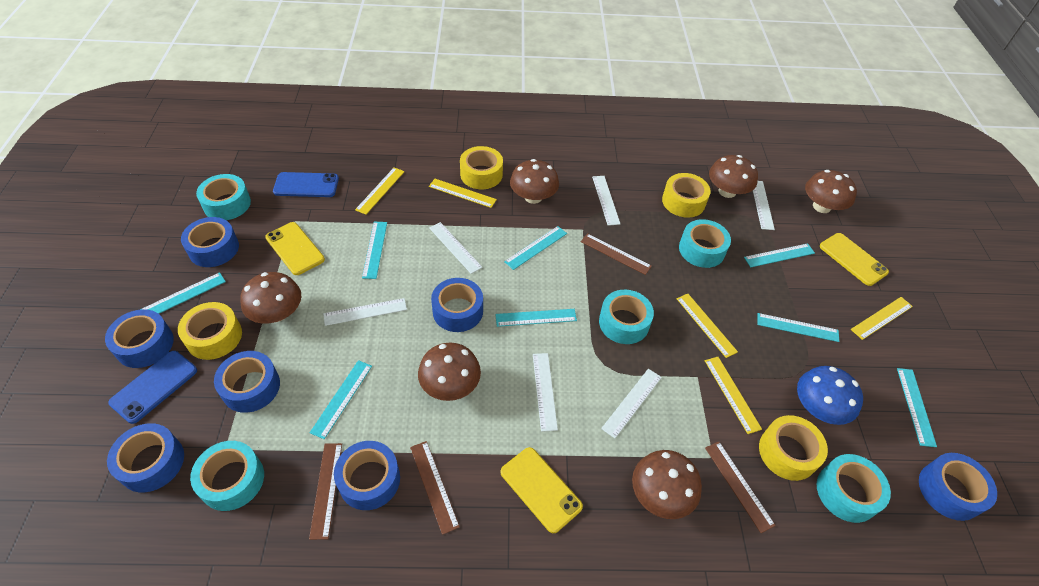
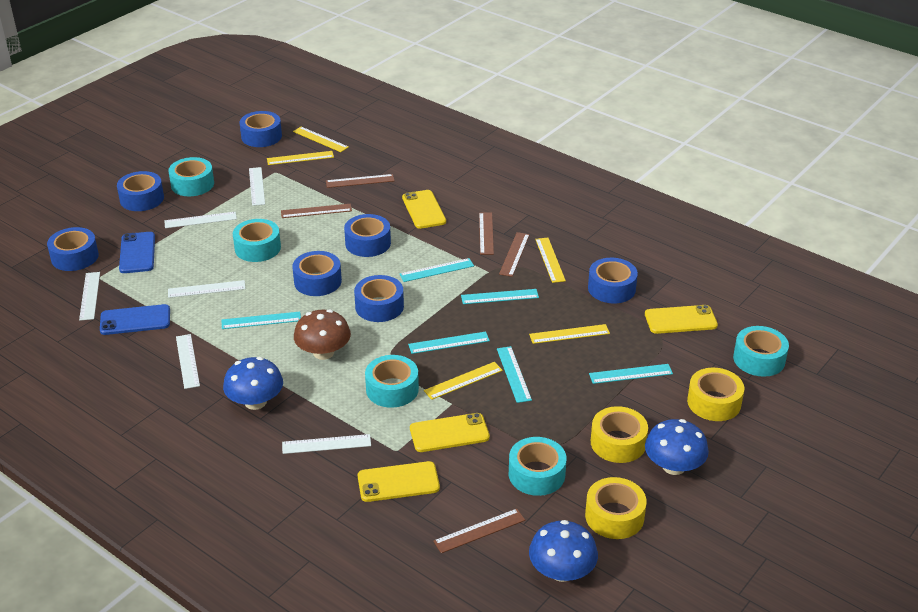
blue mushroom: 1 -> 3
brown mushroom: 6 -> 1
brown ruler: 4 -> 5
turquoise ruler: 8 -> 6
yellow phone: 3 -> 4
yellow tape: 4 -> 3

